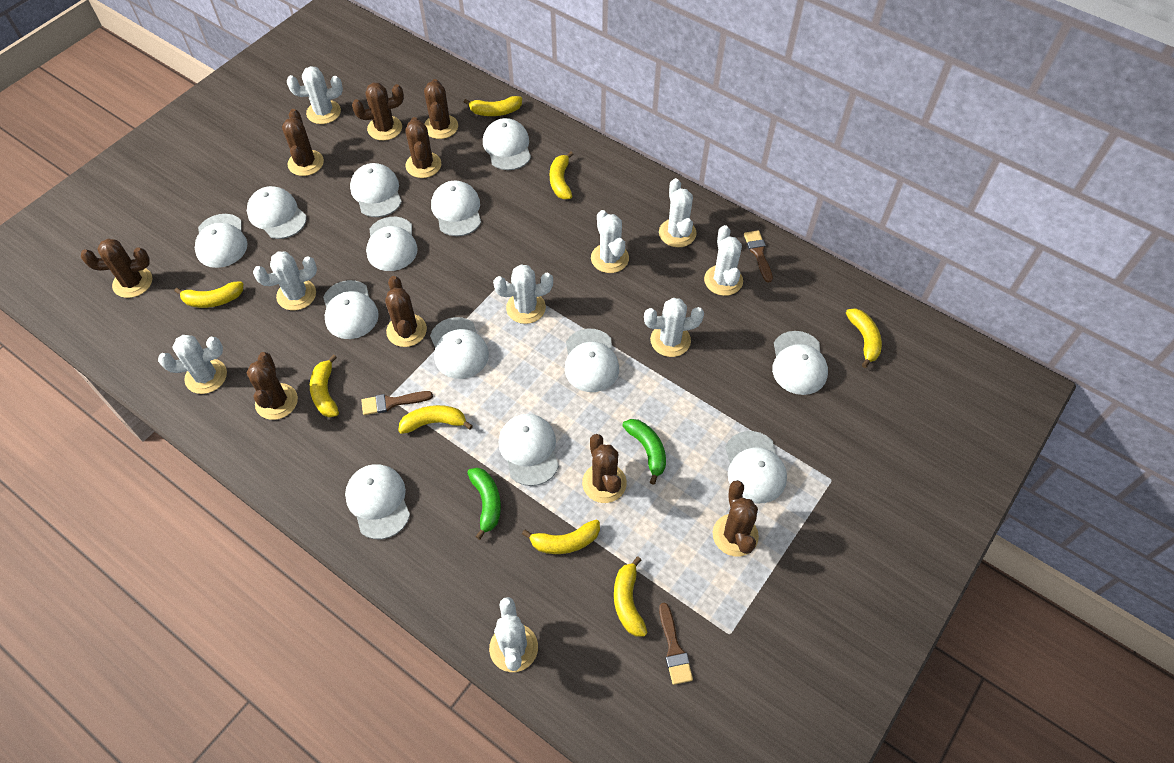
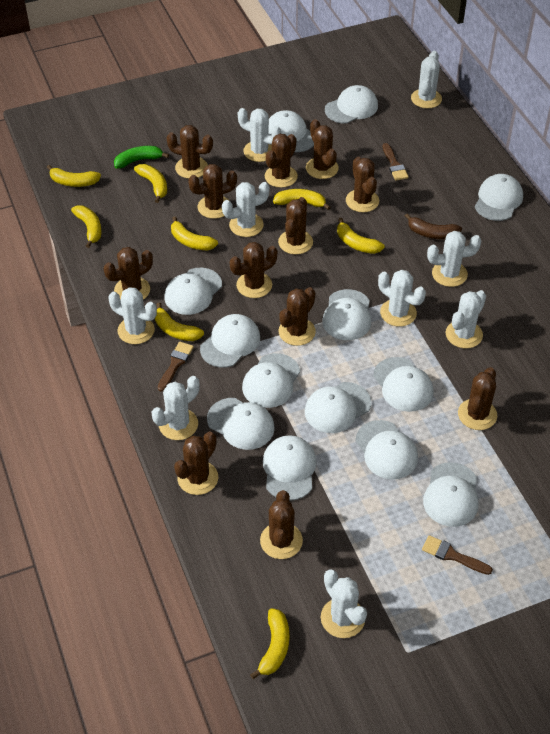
brown banana: 0 -> 1
brown cactus: 9 -> 12
green banana: 2 -> 1

